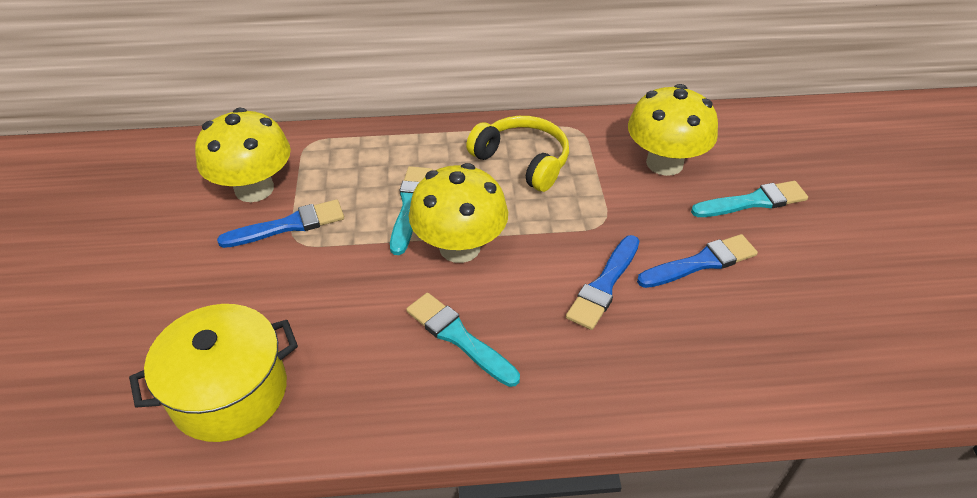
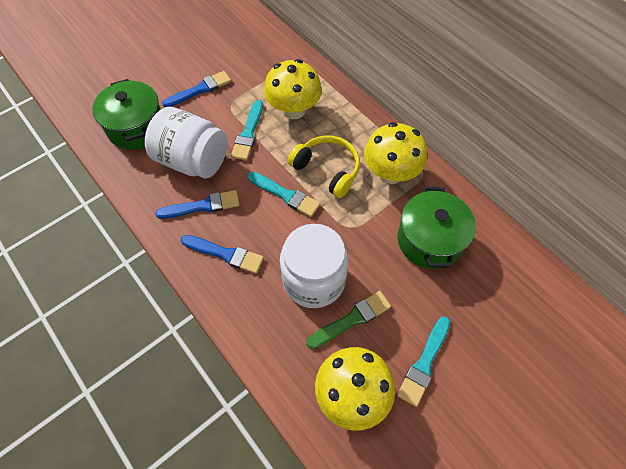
green brush: 0 -> 1
green pot: 0 -> 2
white jar: 0 -> 2
yellow pot: 1 -> 0

